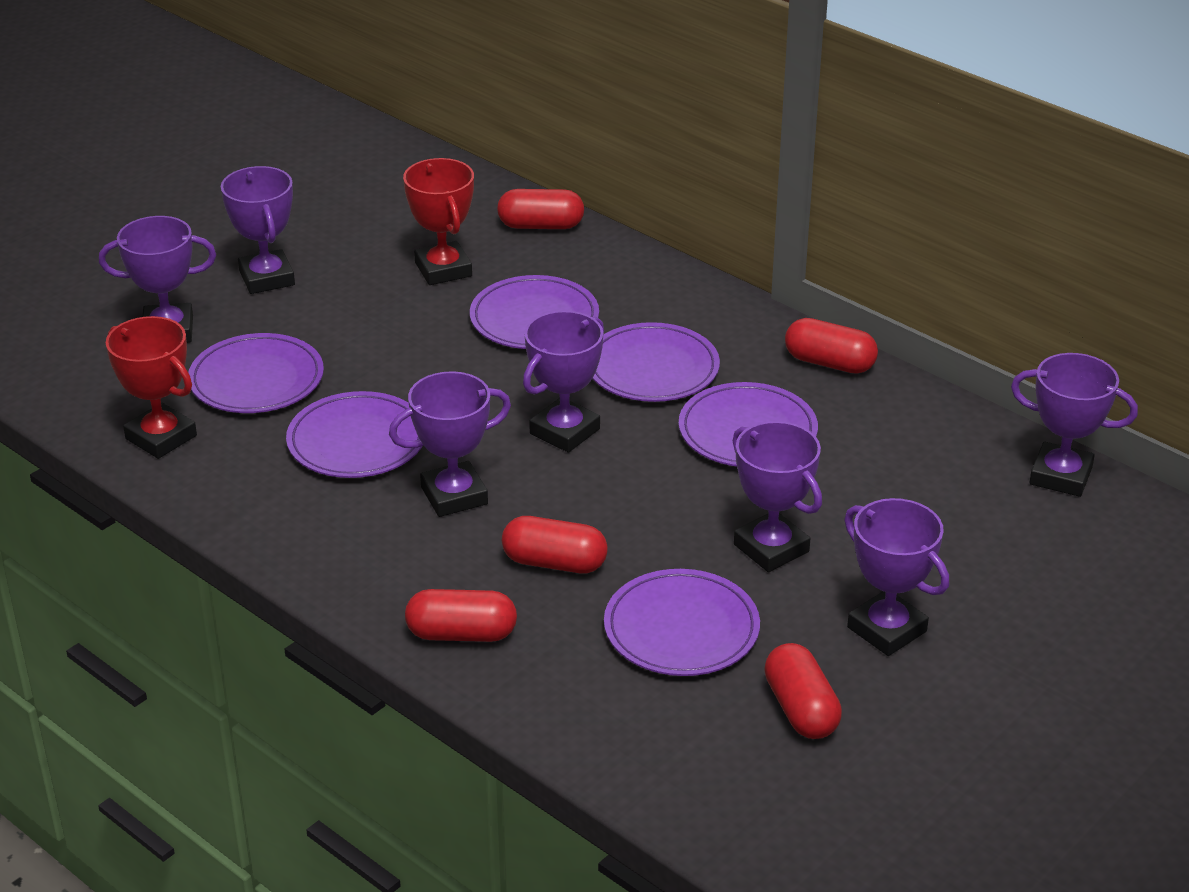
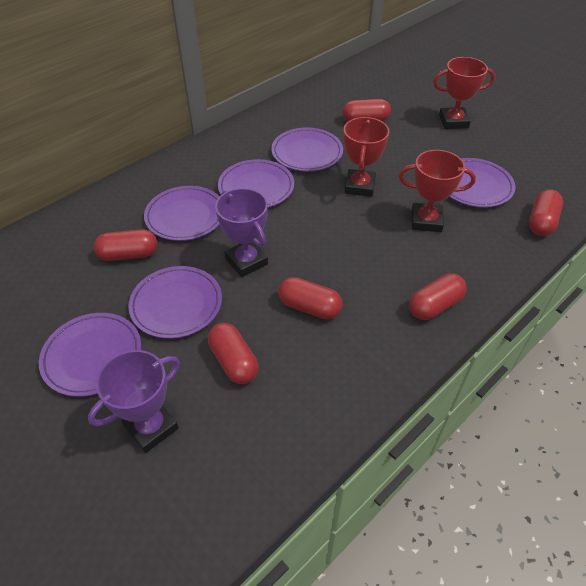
purple trophy: 7 -> 2
red capsule: 5 -> 6
red trophy: 2 -> 3

